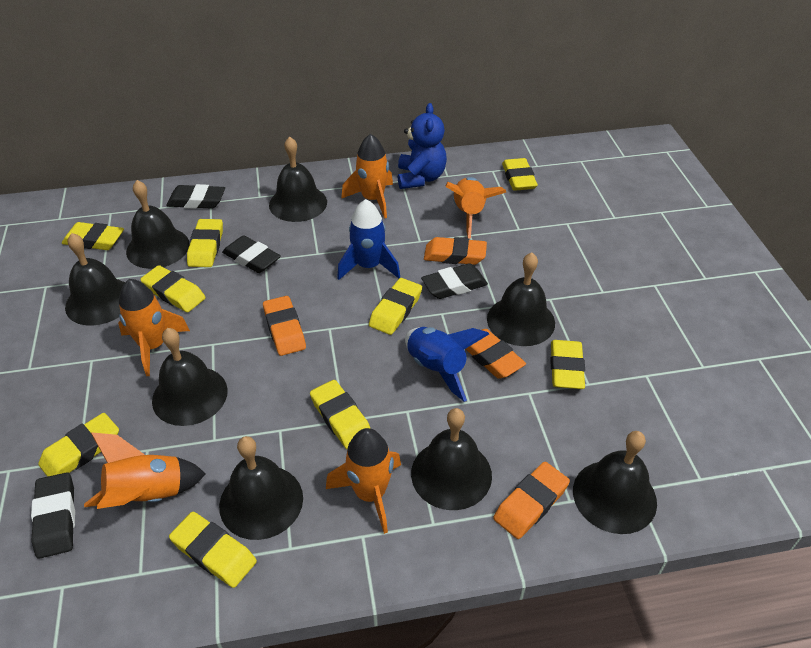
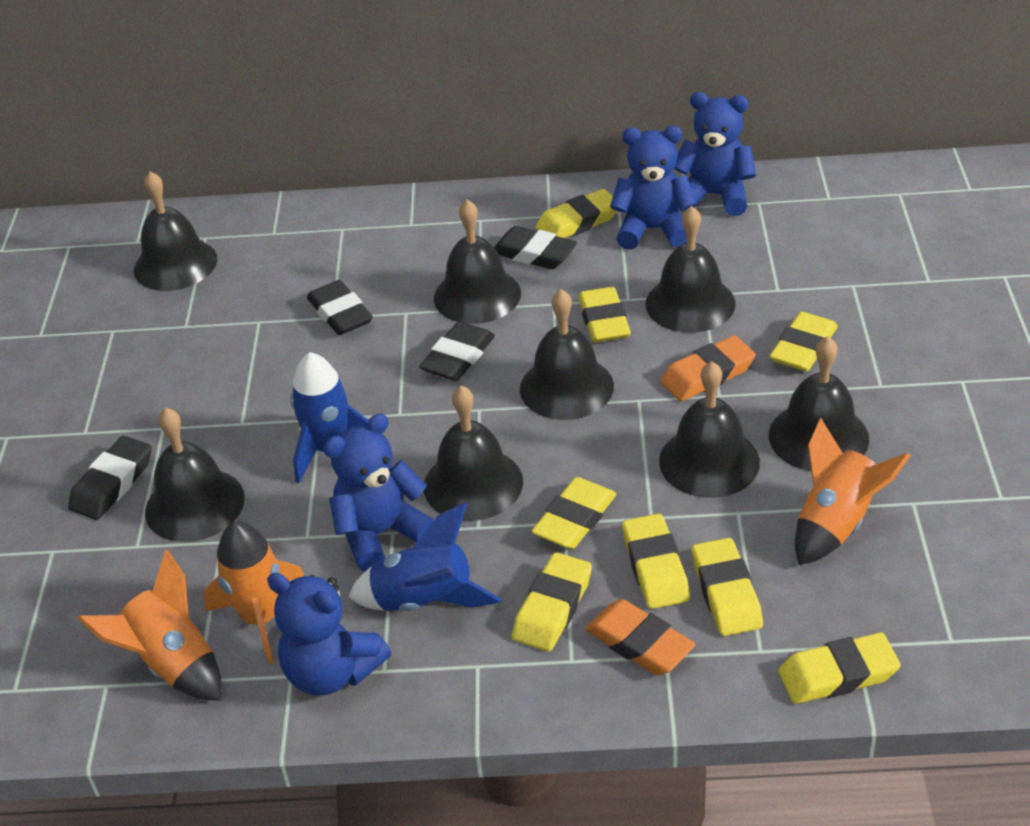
blue teddy bear: 1 -> 4
orange eraser: 4 -> 2
orange rocket: 5 -> 3
yellow eraser: 9 -> 8

